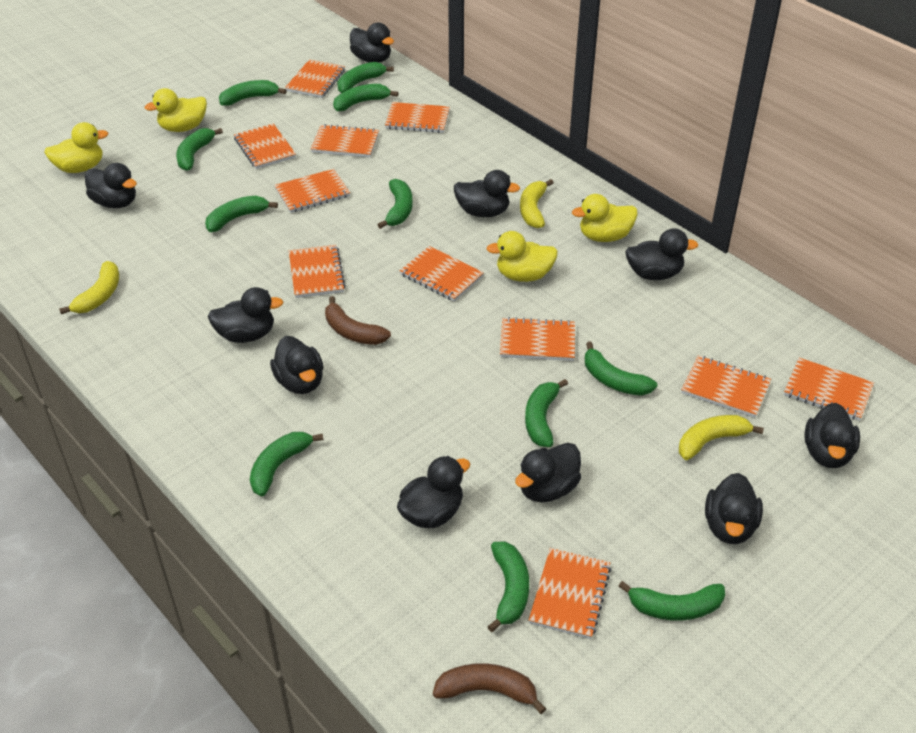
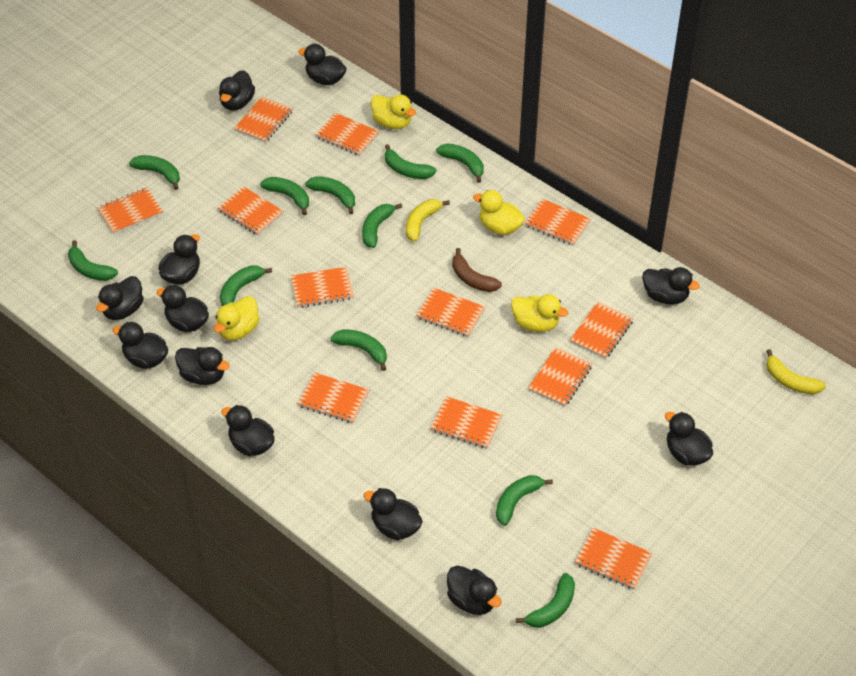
black duck: 10 -> 12
brown banana: 2 -> 1
orange notebook: 11 -> 12
yellow banana: 3 -> 2

